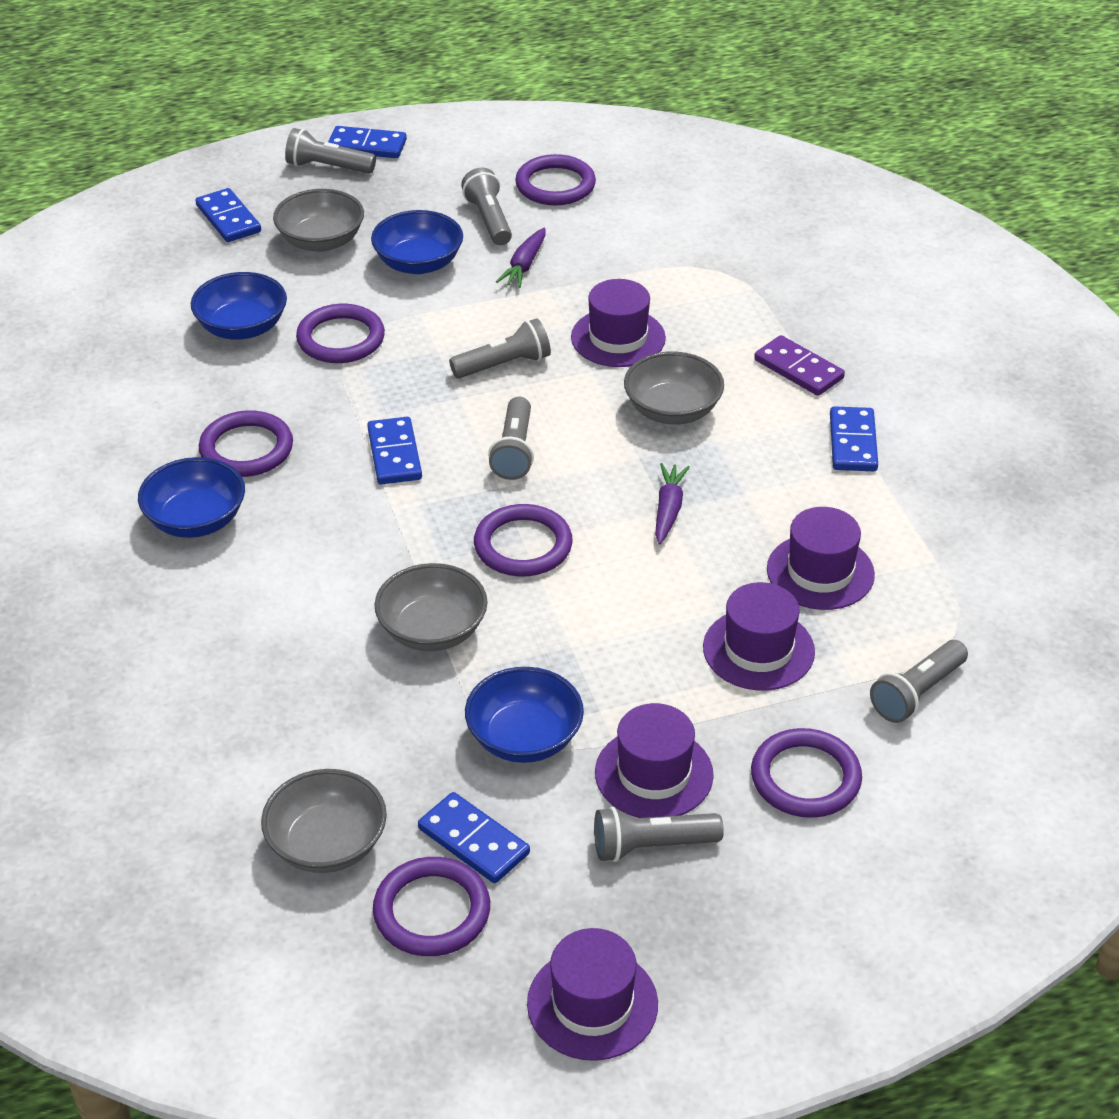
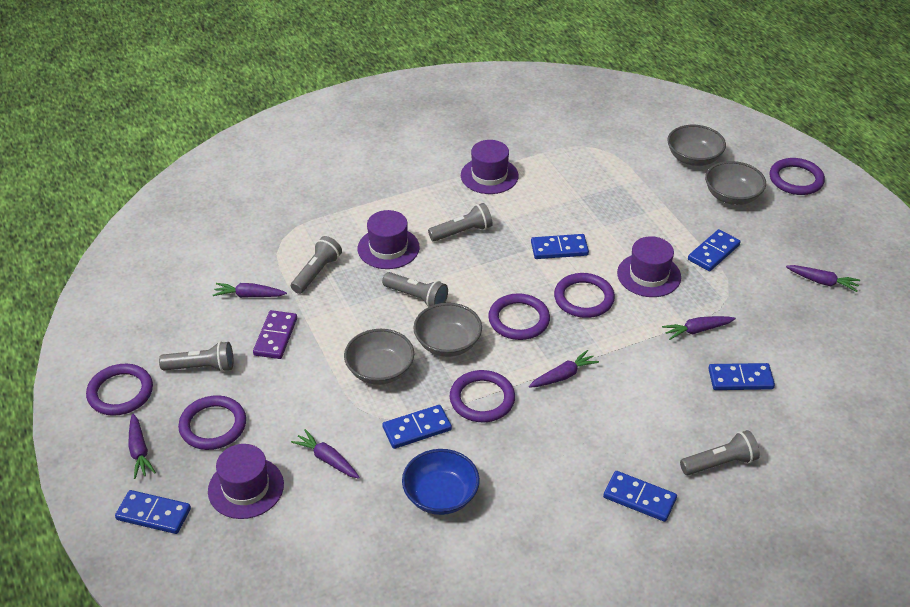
blue bowl: 4 -> 1
blue domino: 5 -> 6
grey flashlight: 6 -> 5
purple carrot: 2 -> 6
purple hat: 5 -> 4

